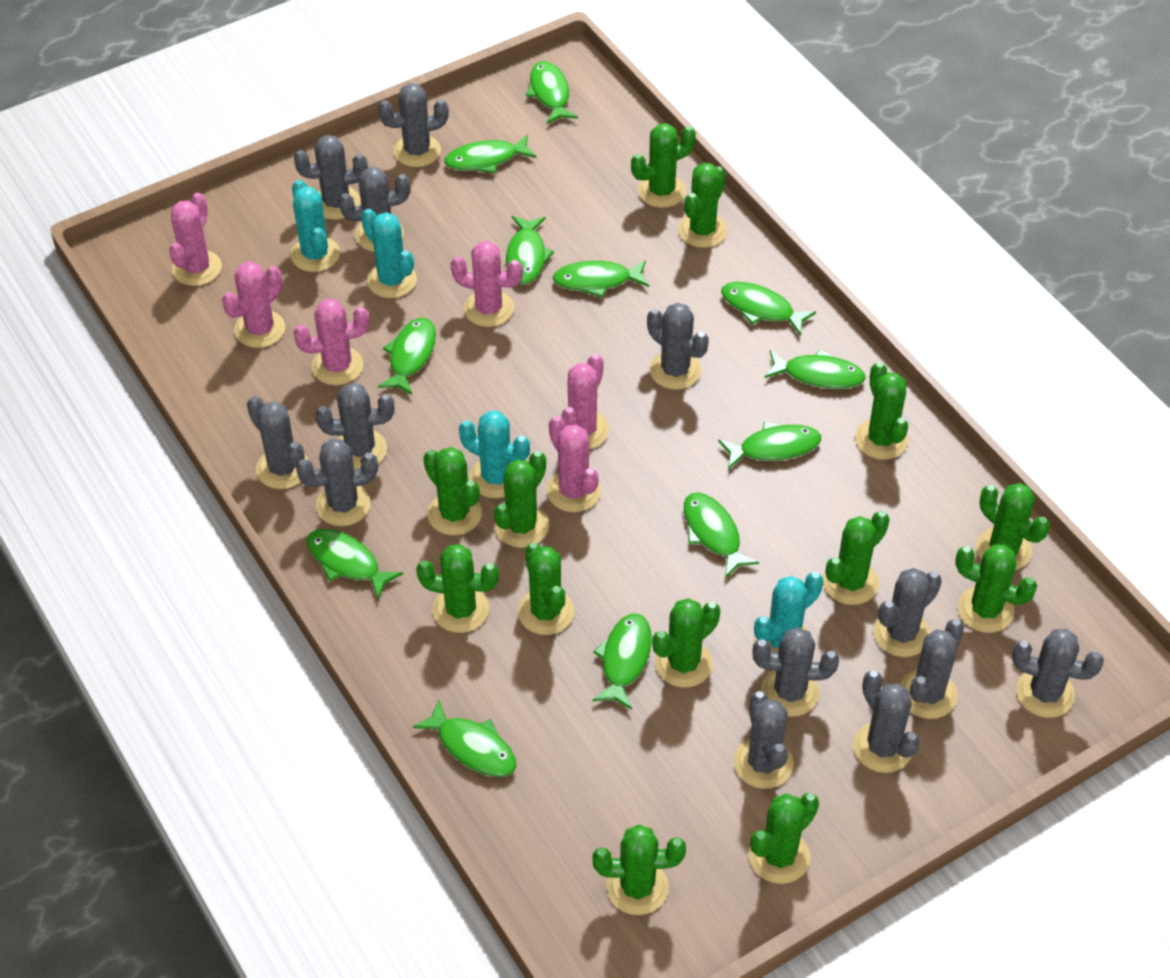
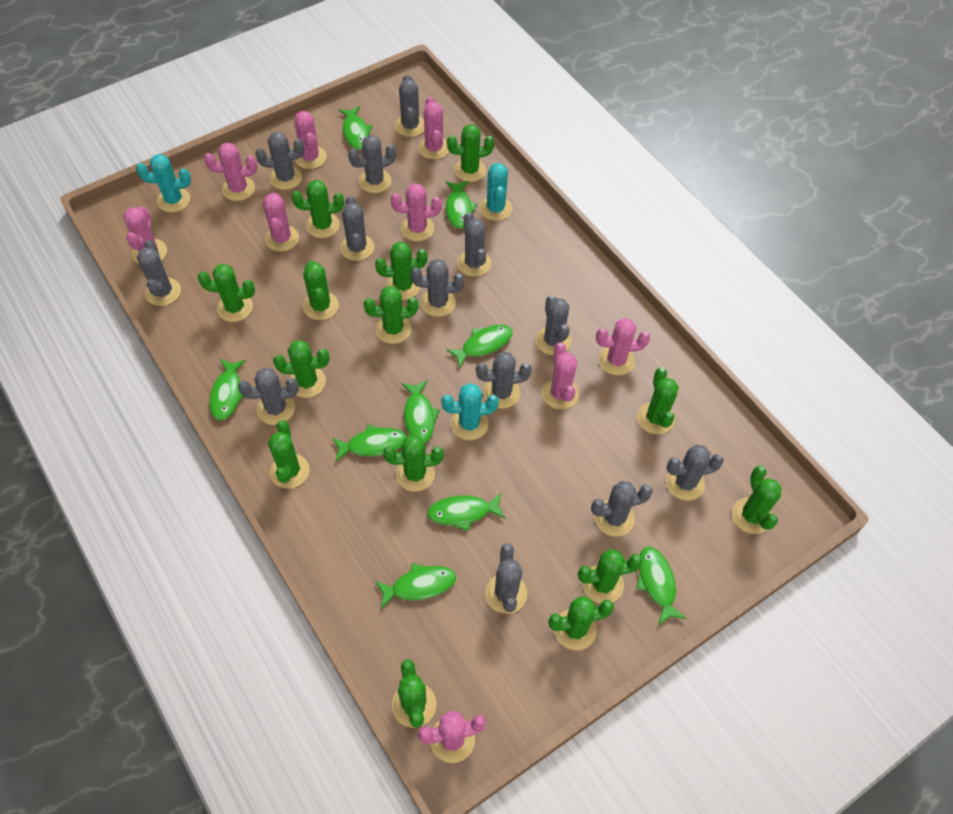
green cactus: 13 -> 14
green fish: 12 -> 9
pink cactus: 6 -> 9
turquoise cactus: 4 -> 3

